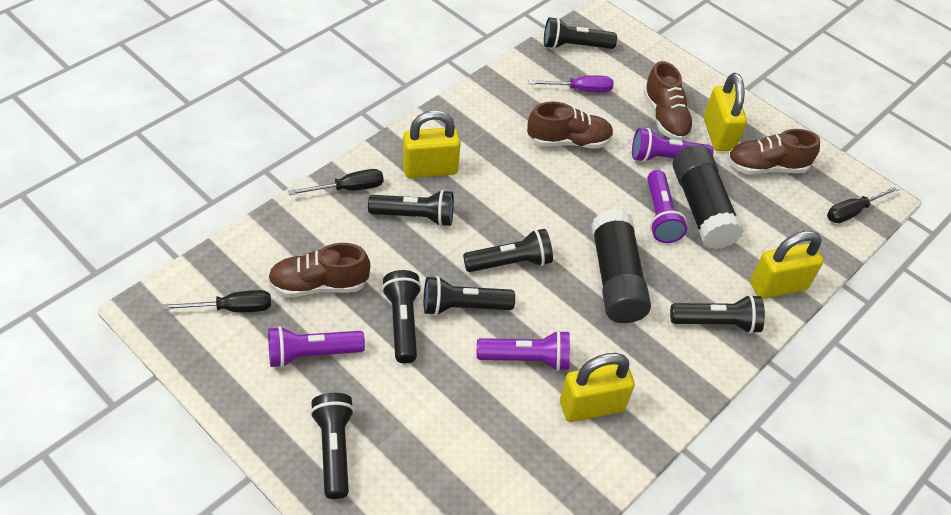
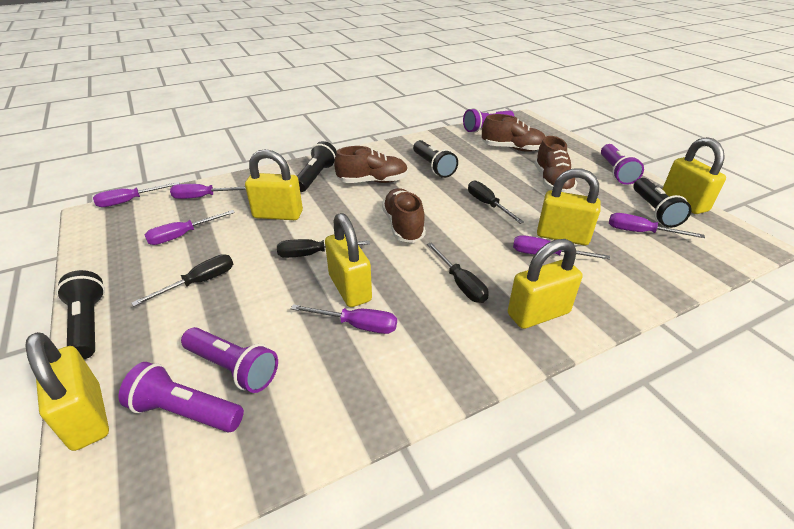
black flashlight: 7 -> 4
black glue stick: 2 -> 0
black screwdriver: 3 -> 4
purple screwdriver: 1 -> 6
yellow padlock: 4 -> 6

